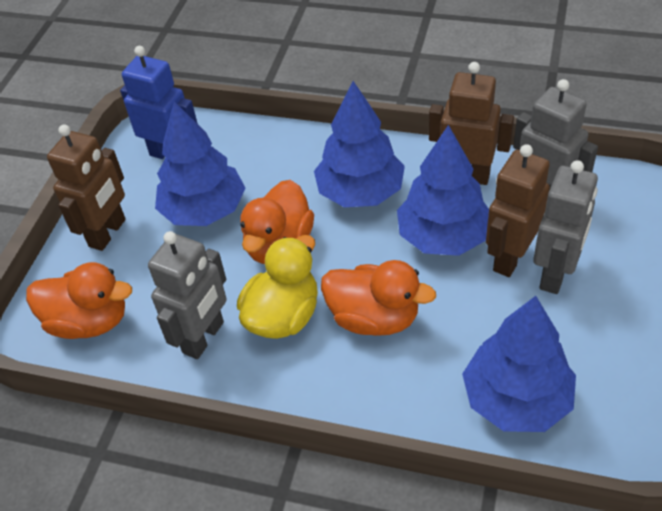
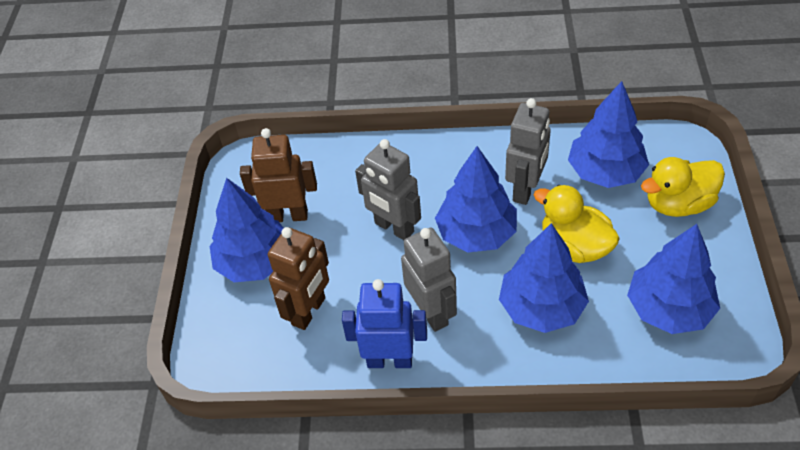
blue tree: 4 -> 5
brown robot: 3 -> 2
orange duck: 3 -> 0
yellow duck: 1 -> 2

